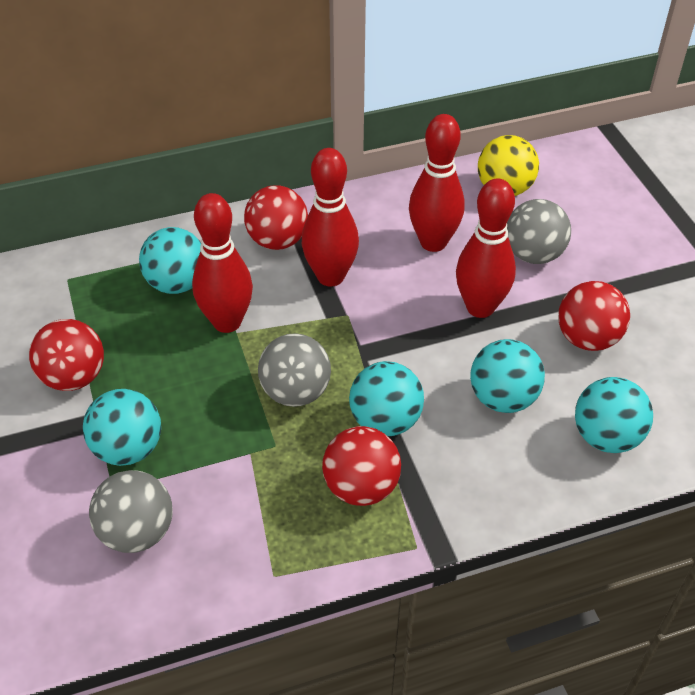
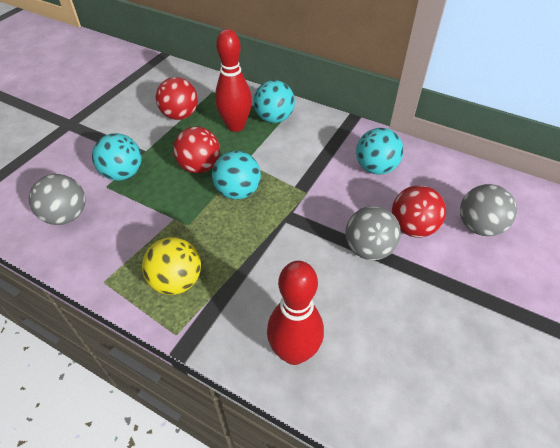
red ball: 4 -> 3
red bowling pin: 4 -> 2
turquoise ball: 5 -> 4

